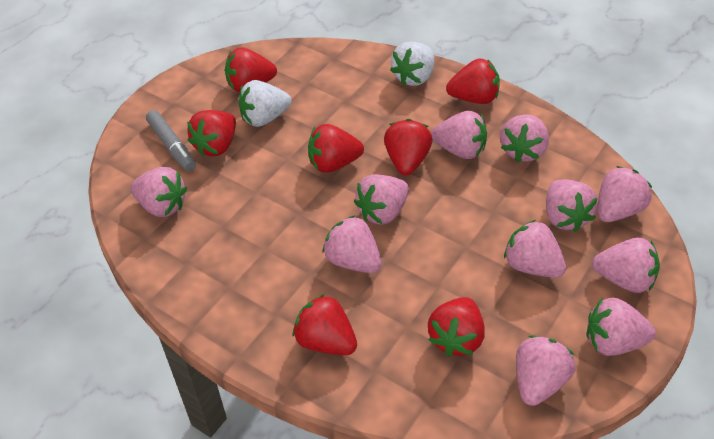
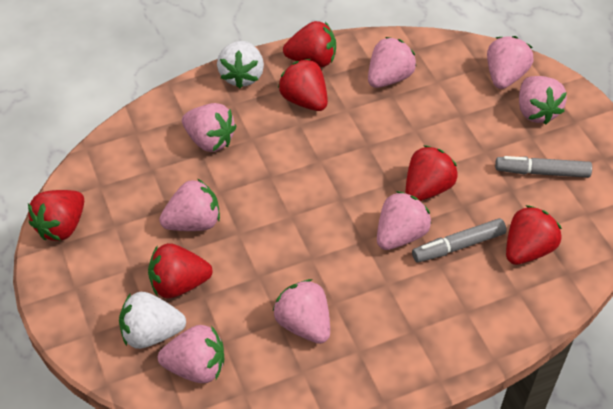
grey marker: 1 -> 2
pink strawberry: 11 -> 8
red strawberry: 7 -> 6

